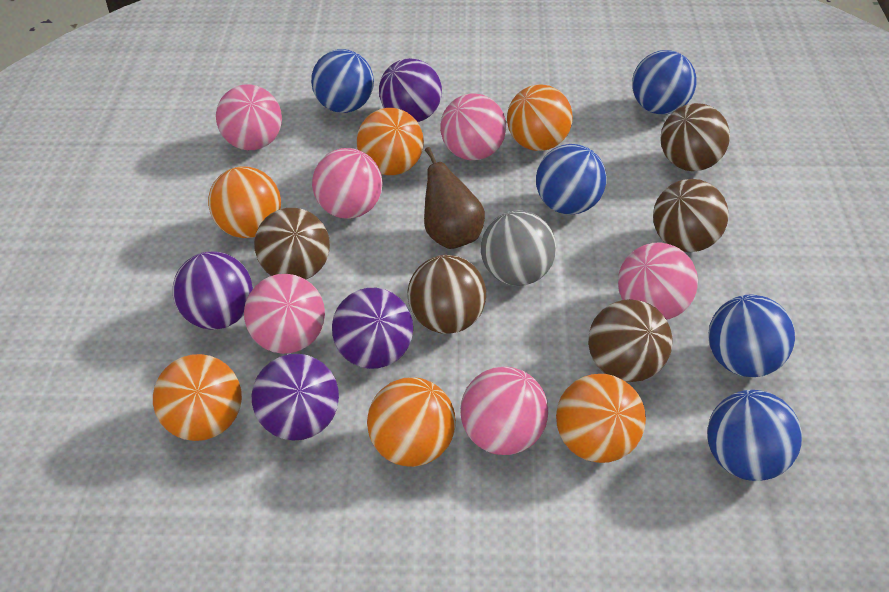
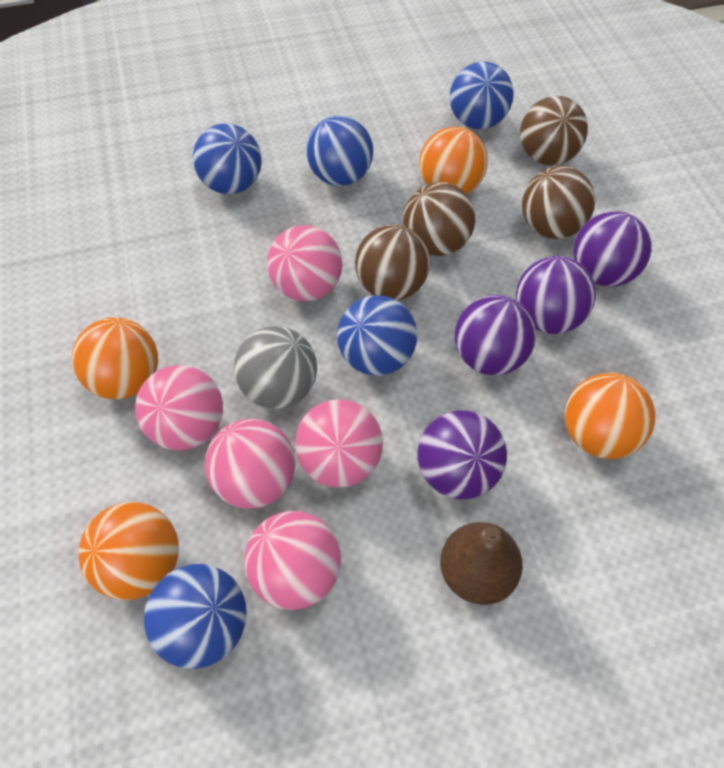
brown ball: 5 -> 4
orange ball: 6 -> 4
pink ball: 6 -> 5

